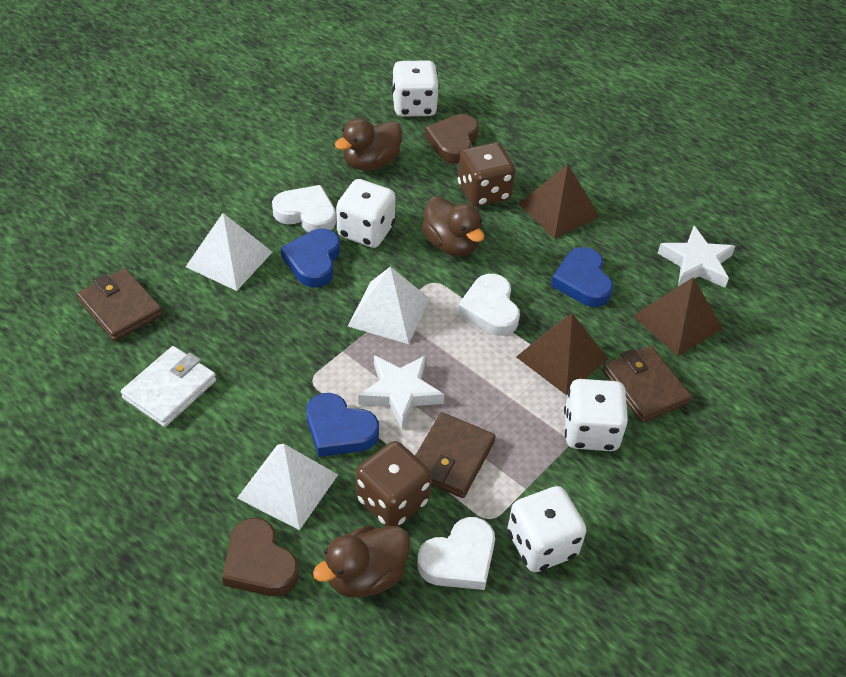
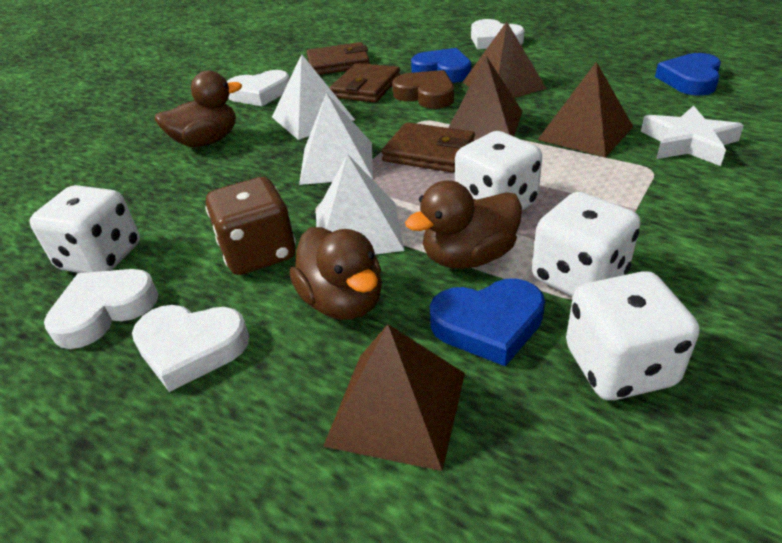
brown dice: 2 -> 1
brown heart: 2 -> 1
brown pyramid: 3 -> 4
white heart: 3 -> 4
white star: 2 -> 1
white wallet: 1 -> 0

